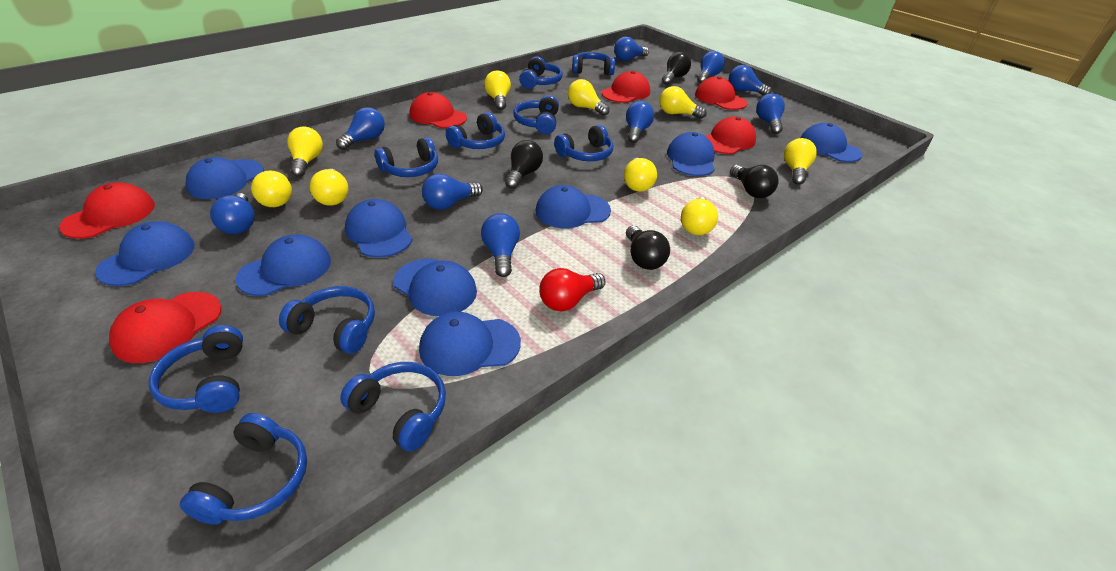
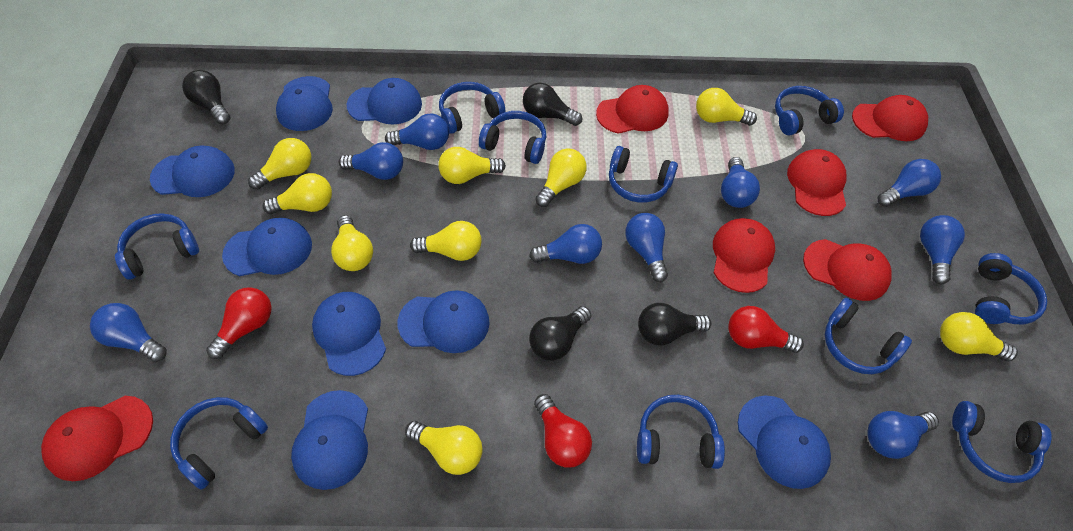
blue cap: 9 -> 8
red light bulb: 1 -> 3

